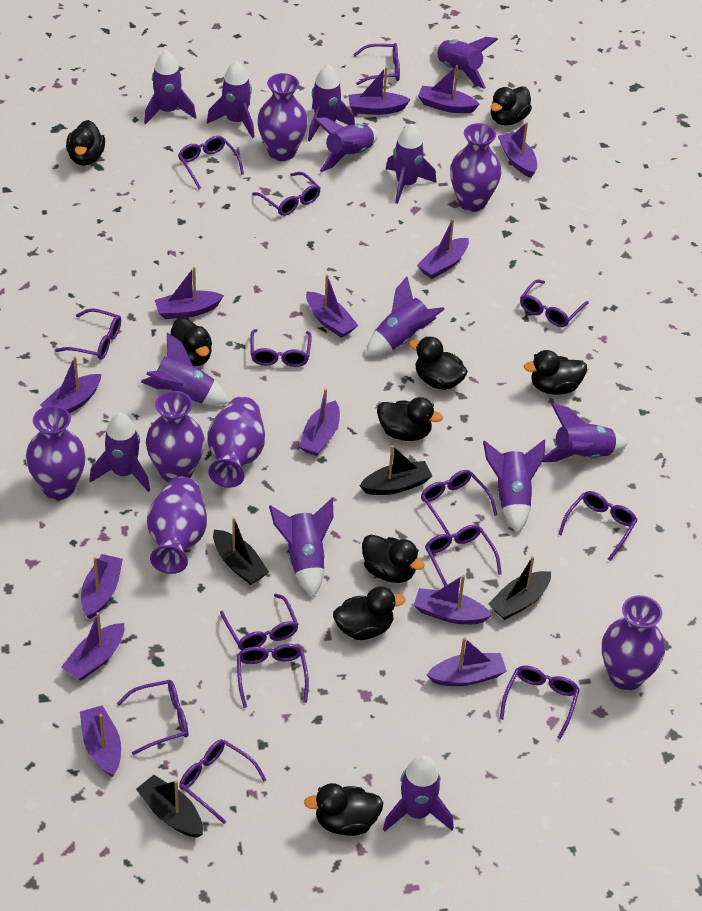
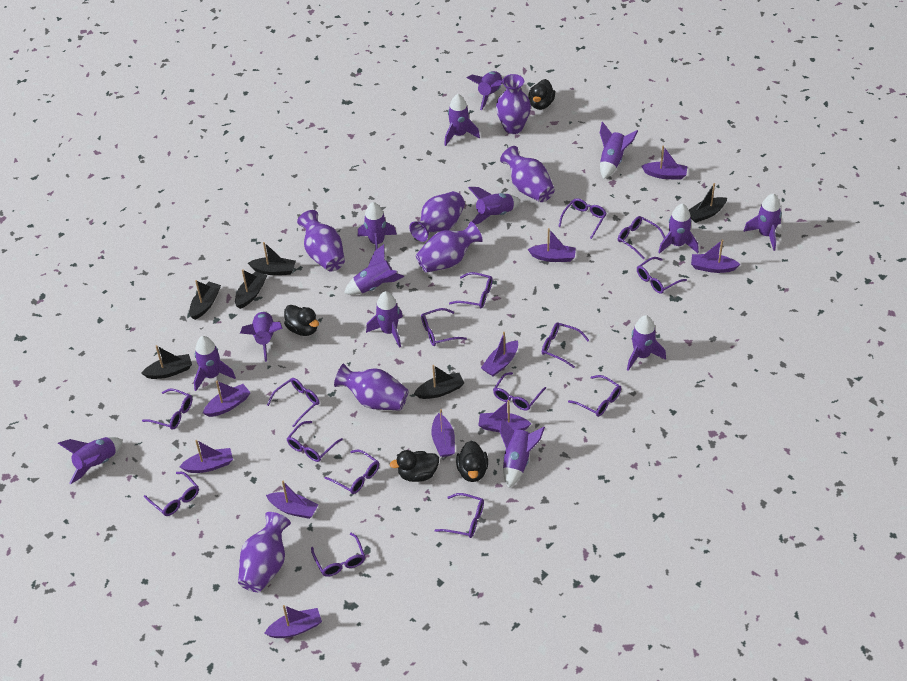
black boat: 4 -> 6
black duck: 9 -> 4
purple boat: 13 -> 10
purple glasses: 14 -> 15
purple rocket: 13 -> 14

